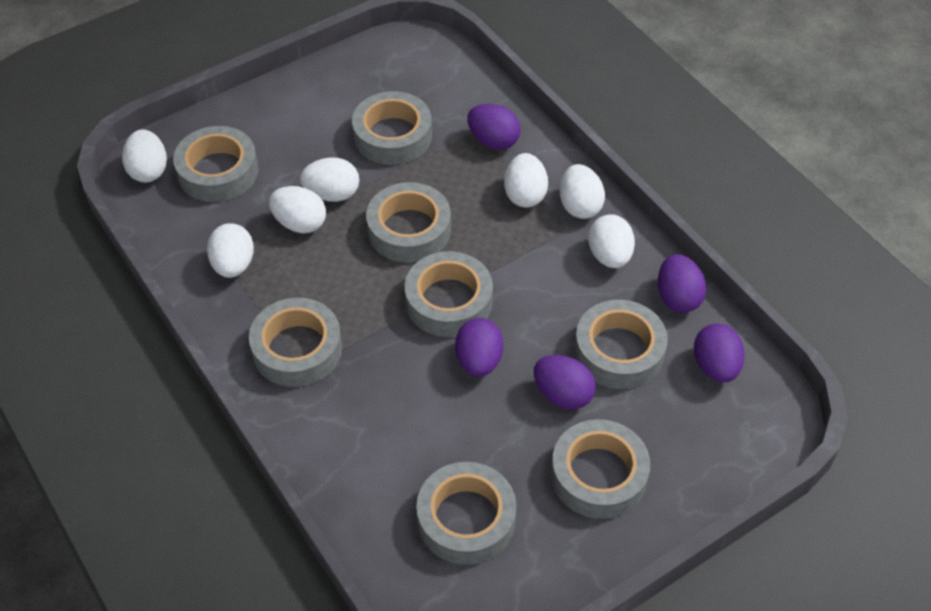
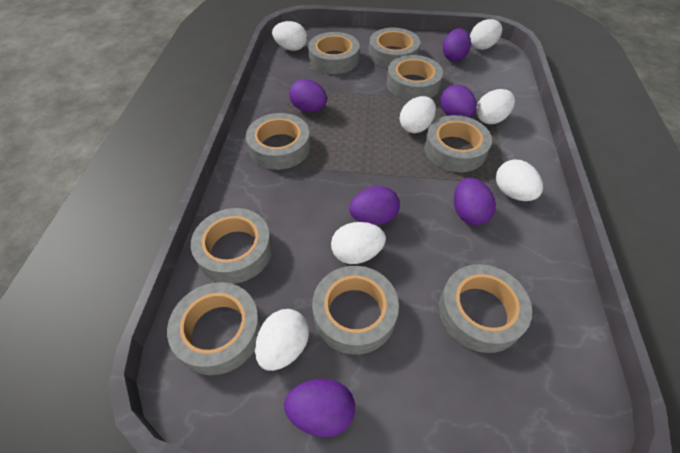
grey tape: 8 -> 9
purple egg: 5 -> 6

